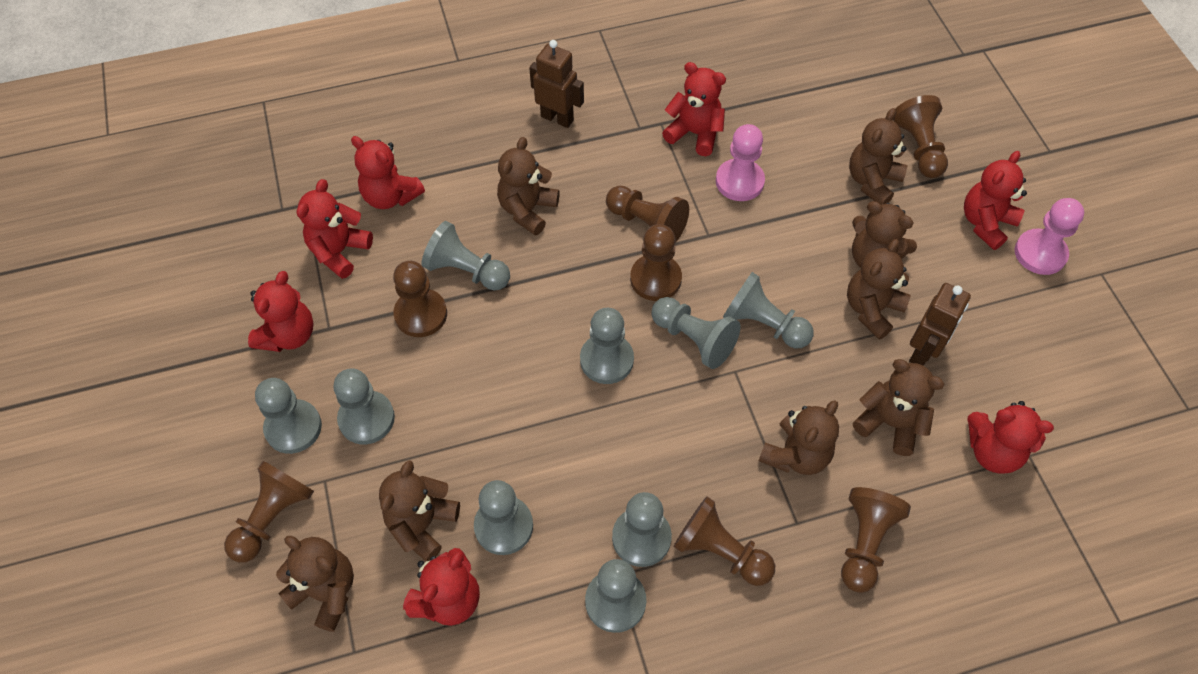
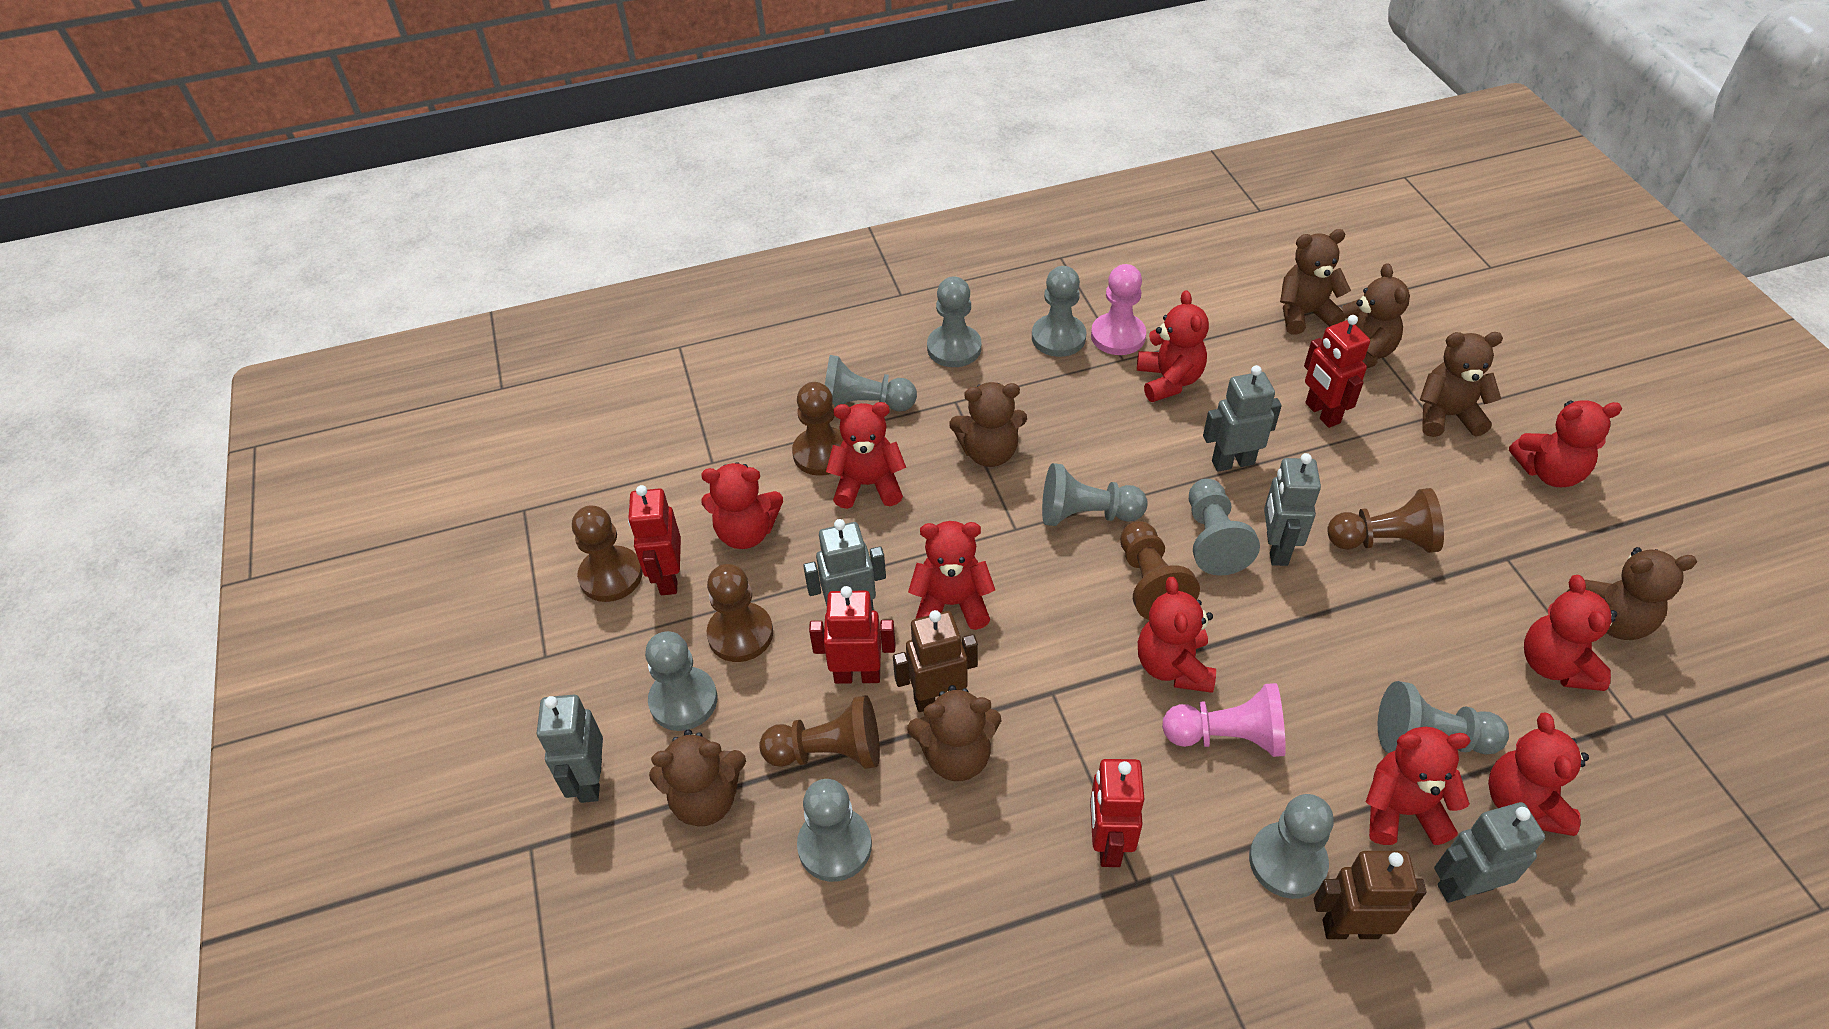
brown pawn: 7 -> 6
brown teddy bear: 8 -> 7
grey robot: 0 -> 5
red robot: 0 -> 4
red teddy bear: 7 -> 9

